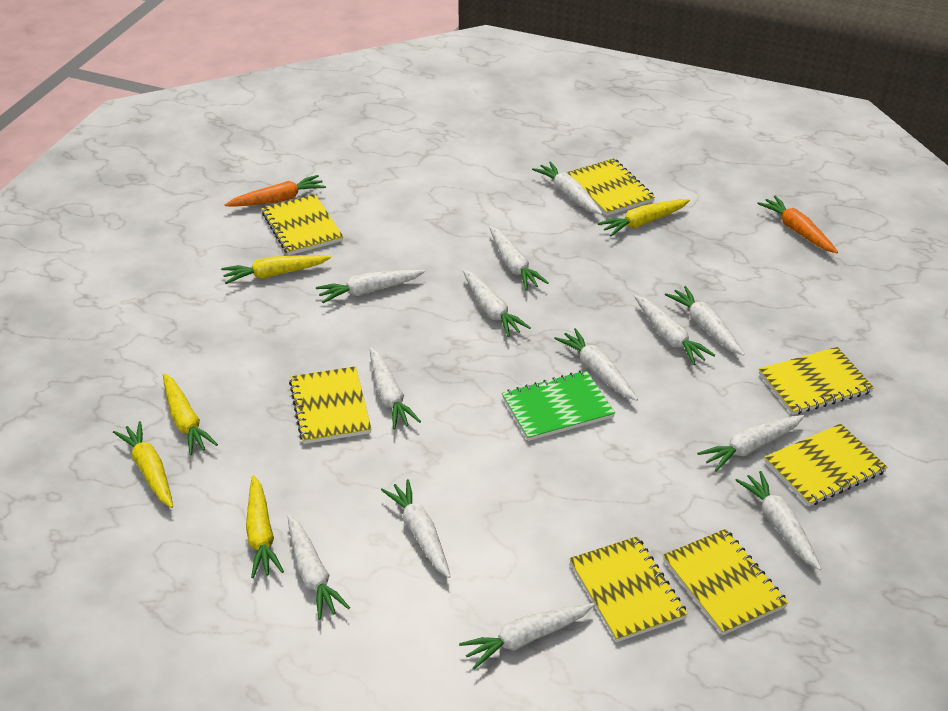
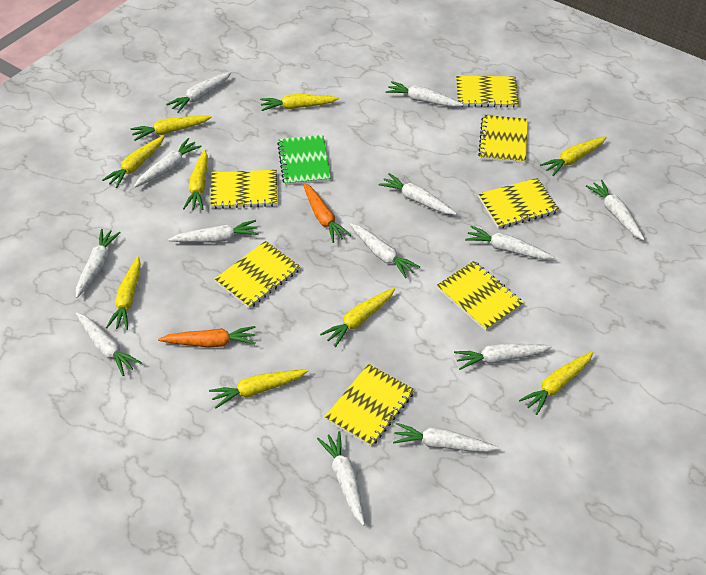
yellow carrot: 5 -> 9

